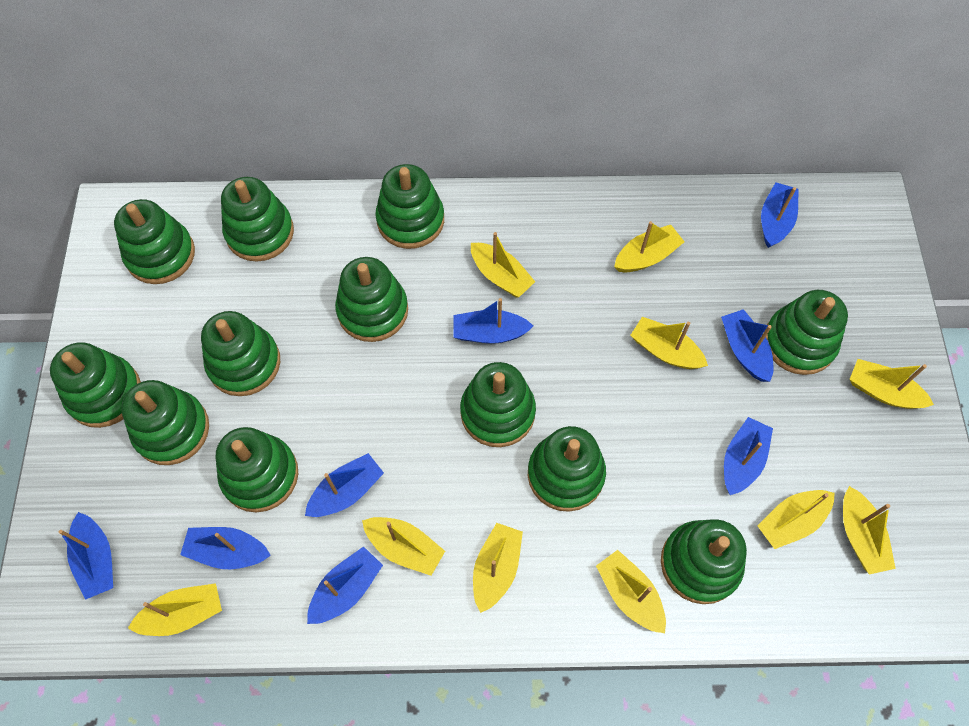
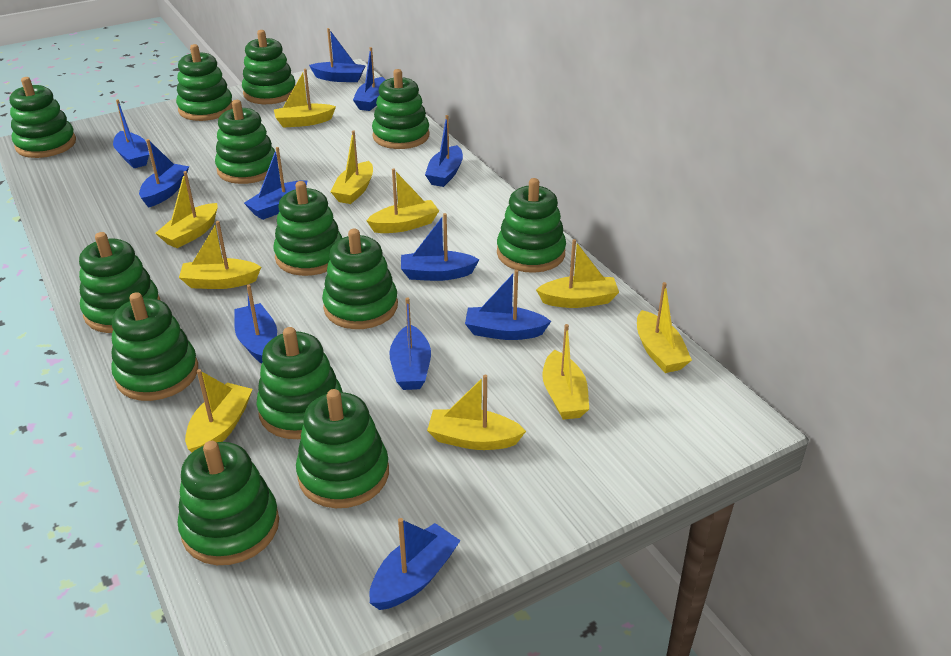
blue boat: 8 -> 11
green stacking toy: 12 -> 13

